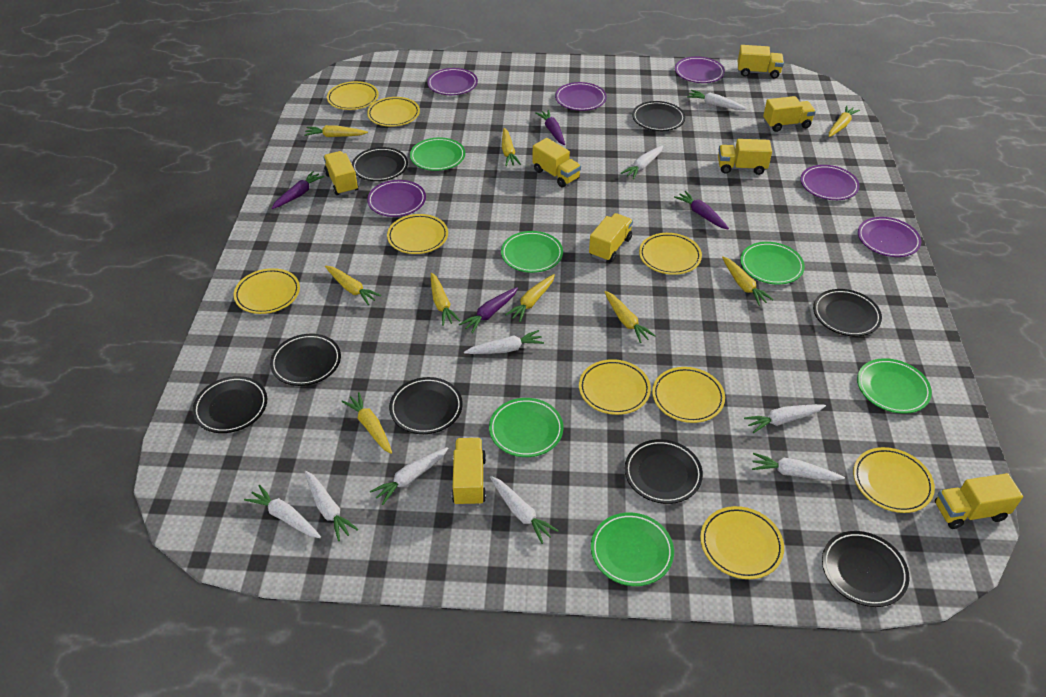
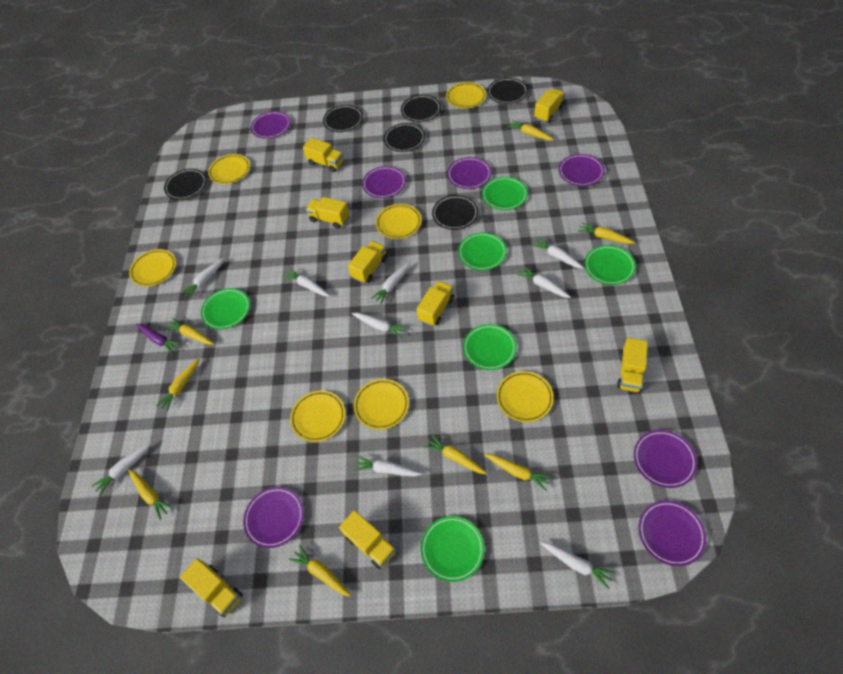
black plate: 8 -> 6
purple carrot: 4 -> 1
purple plate: 6 -> 7
yellow carrot: 9 -> 8
yellow plate: 9 -> 7

